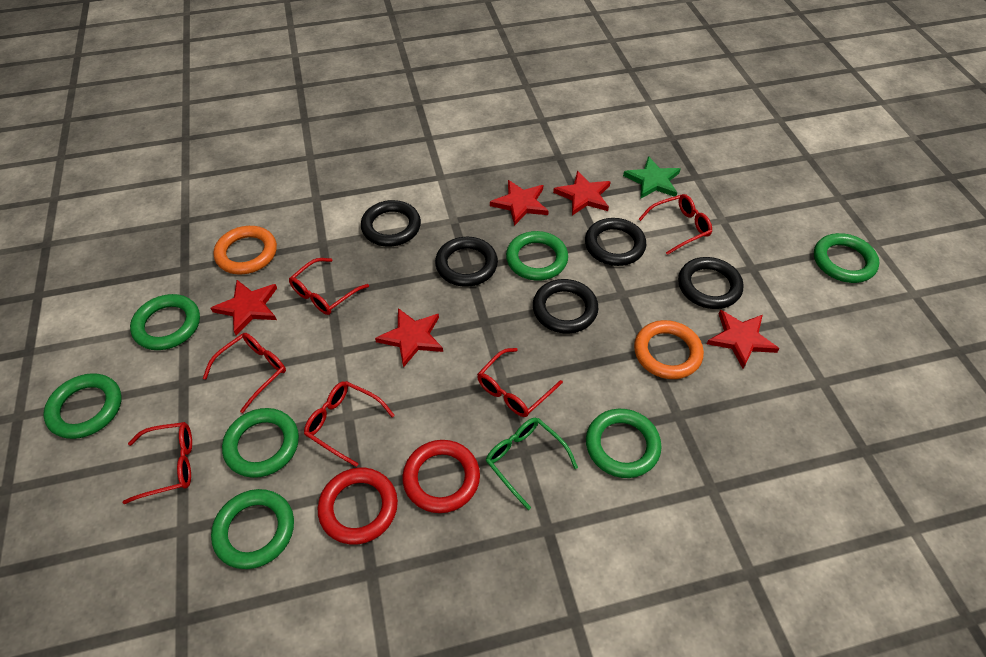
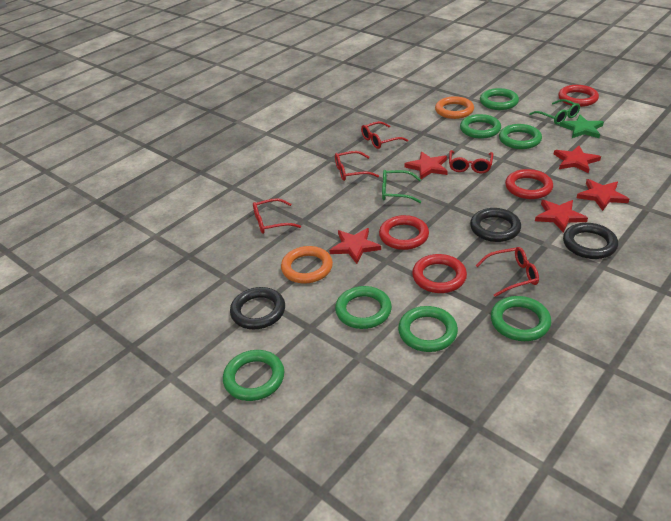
black ring: 5 -> 3
green glasses: 1 -> 2
red glasses: 6 -> 5
red ring: 2 -> 4

